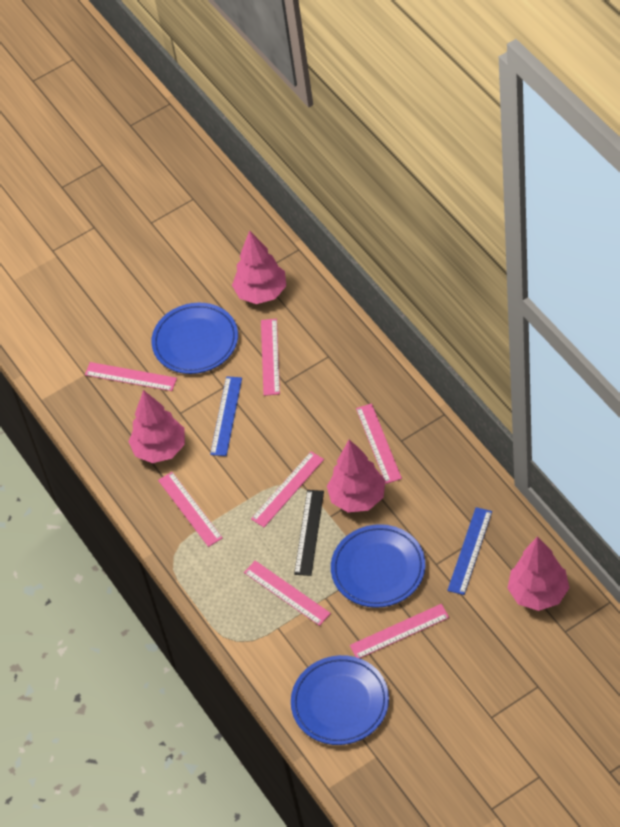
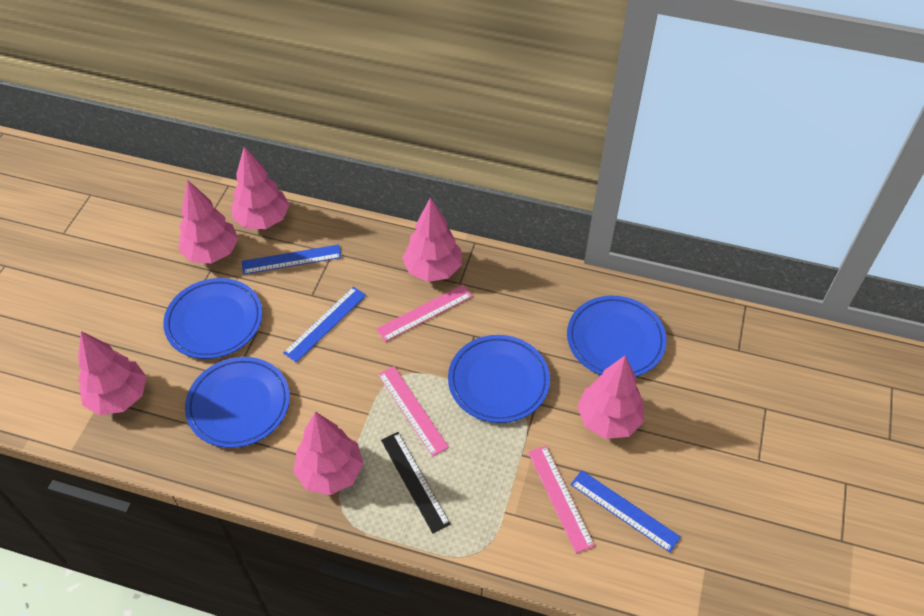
blue plate: 3 -> 4
blue ruler: 2 -> 3
pink ruler: 7 -> 3
pink tree: 4 -> 6

